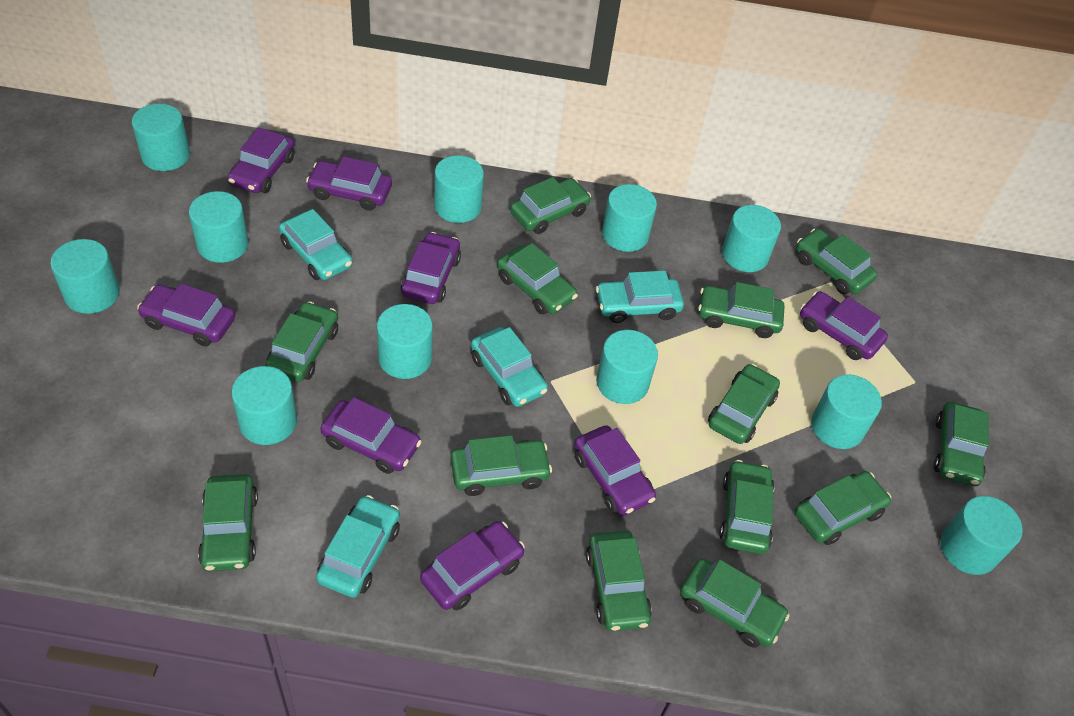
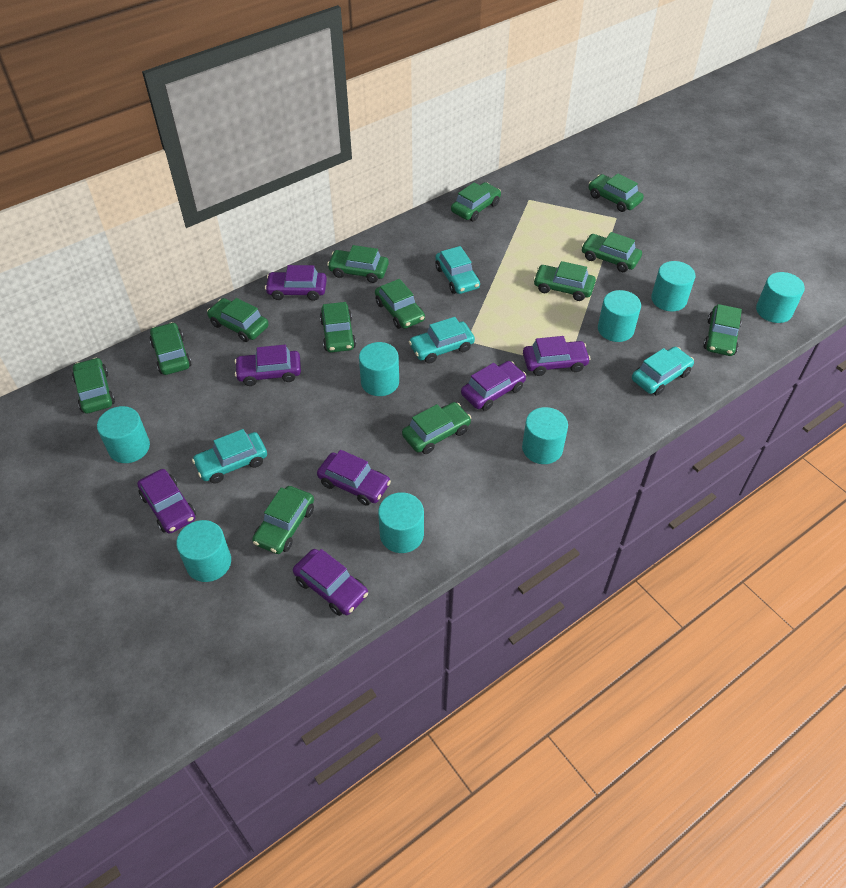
purple car: 8 -> 7
turquoise cylinder: 11 -> 8

